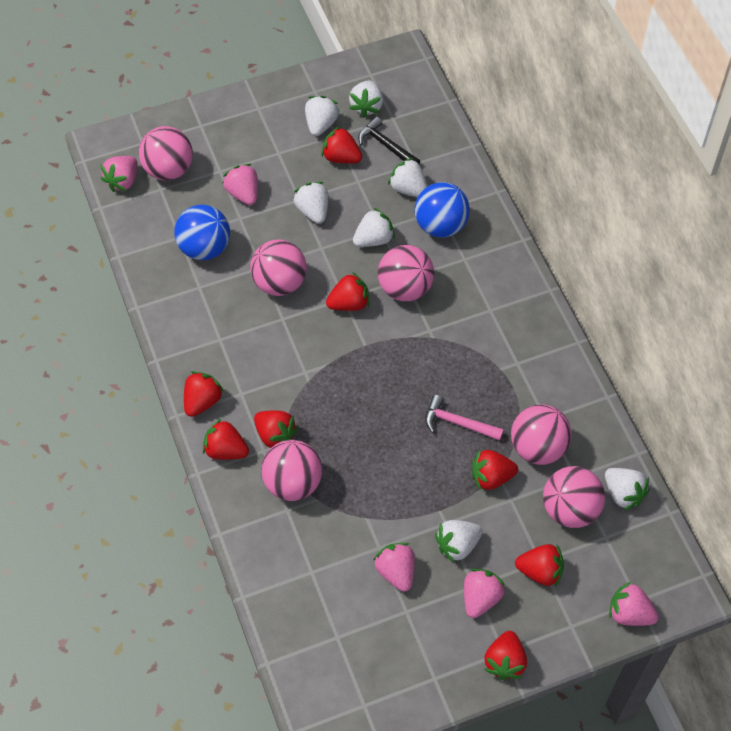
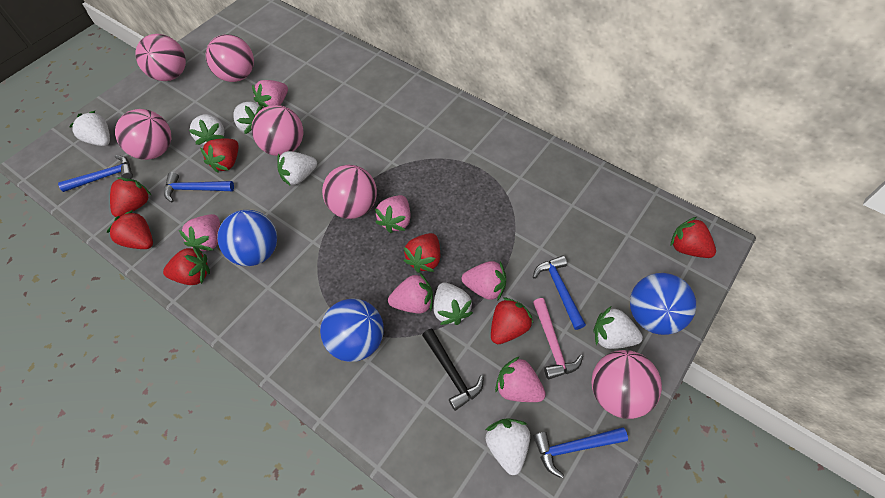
blue ball: 2 -> 3
blue hammer: 0 -> 4
pink strawberry: 5 -> 6
red strawberry: 8 -> 7

